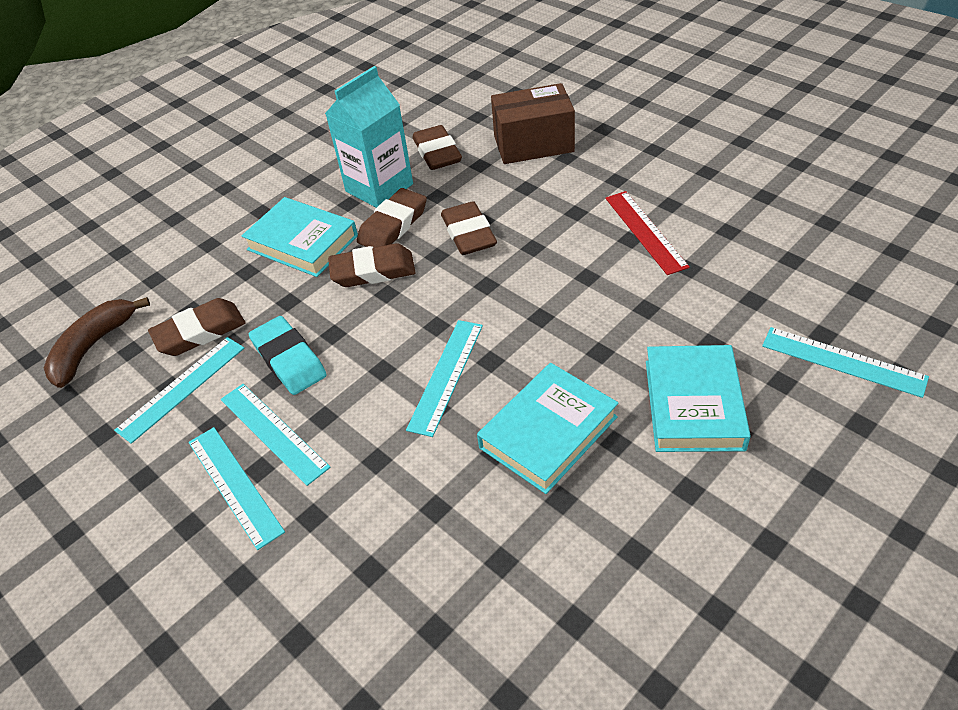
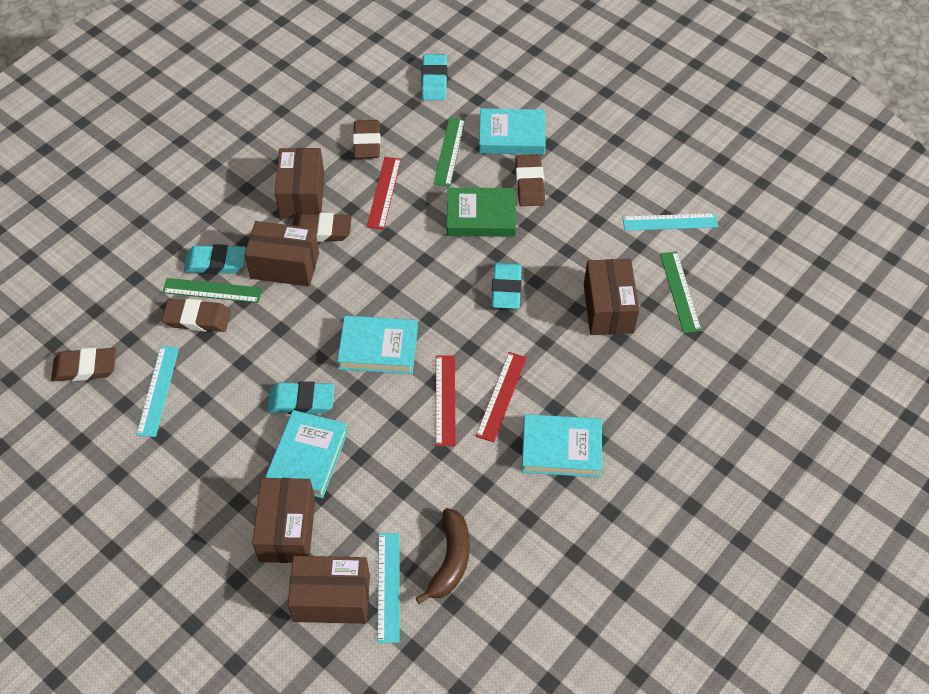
brown box: 1 -> 5
green book: 0 -> 1
green ruler: 0 -> 3
red ruler: 1 -> 3
turquoise book: 3 -> 4
turquoise carton: 1 -> 0
turquoise eraser: 1 -> 4
turquoise ruler: 5 -> 3

